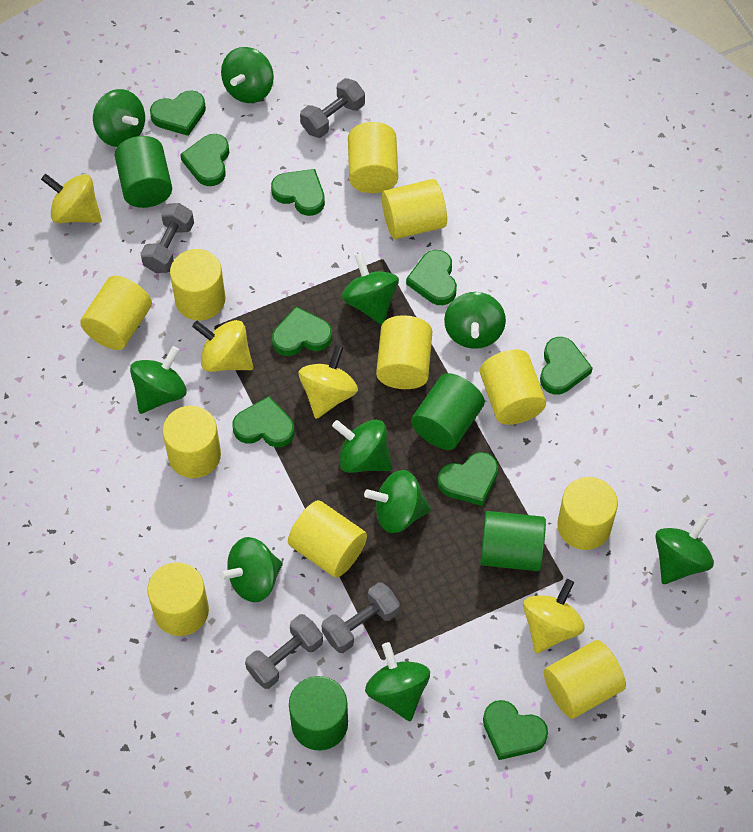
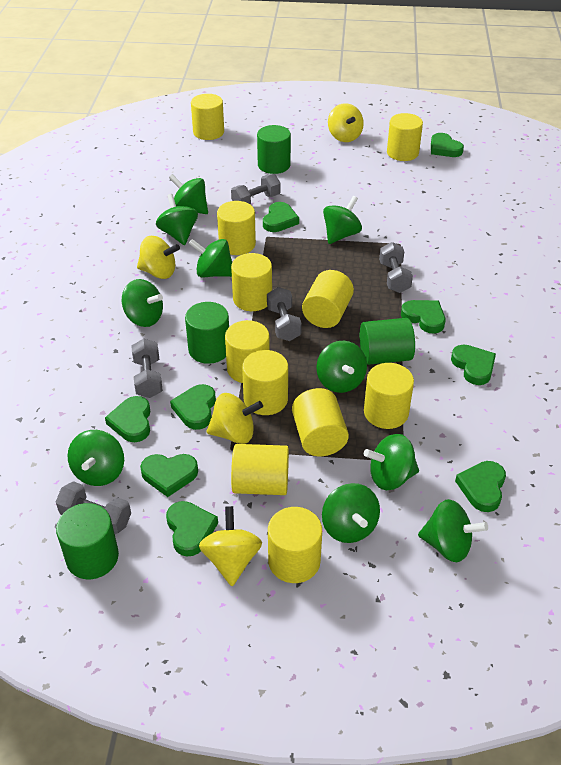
grey dumbbell: 4 -> 5

